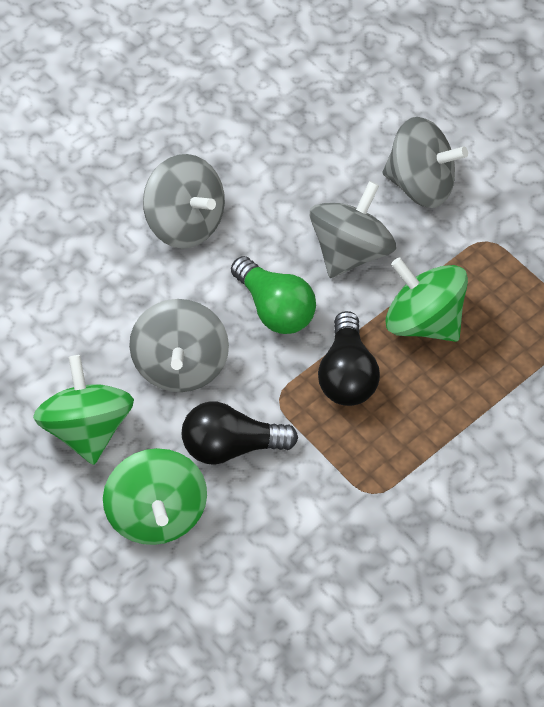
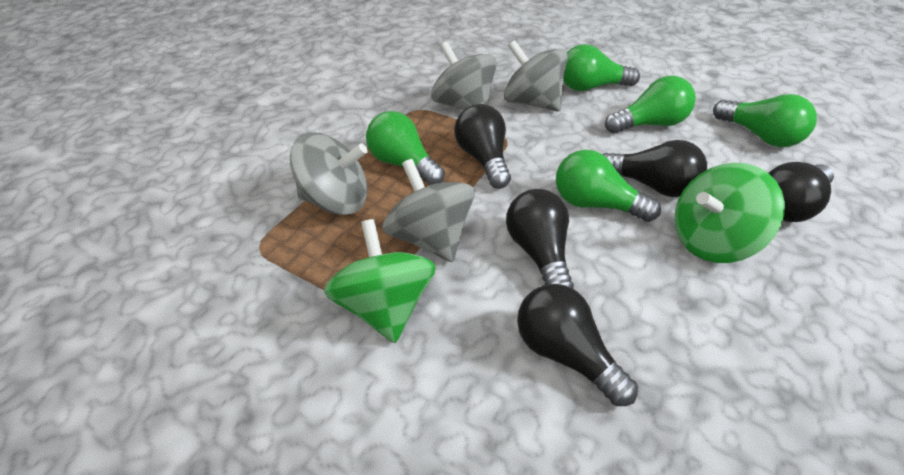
black light bulb: 2 -> 5
green light bulb: 1 -> 5
green spinning top: 3 -> 2

